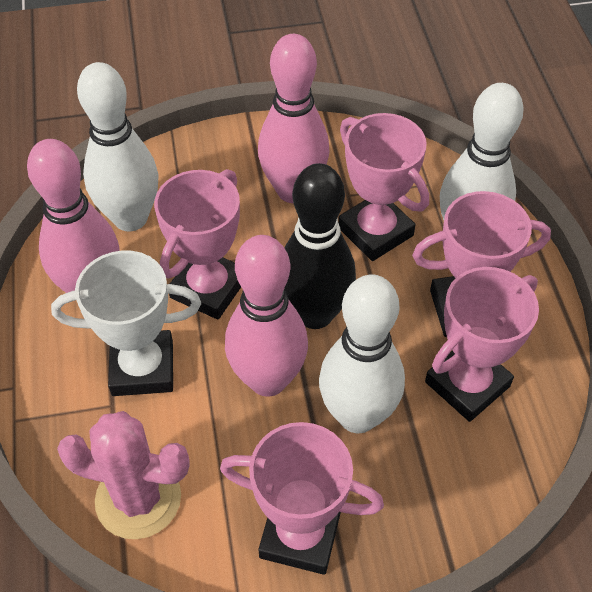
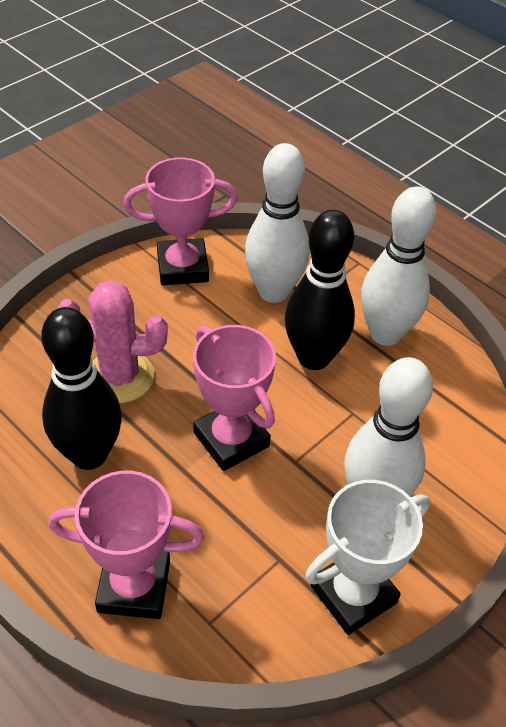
black bowling pin: 1 -> 2
pink bowling pin: 3 -> 0
pink trophy: 5 -> 3

